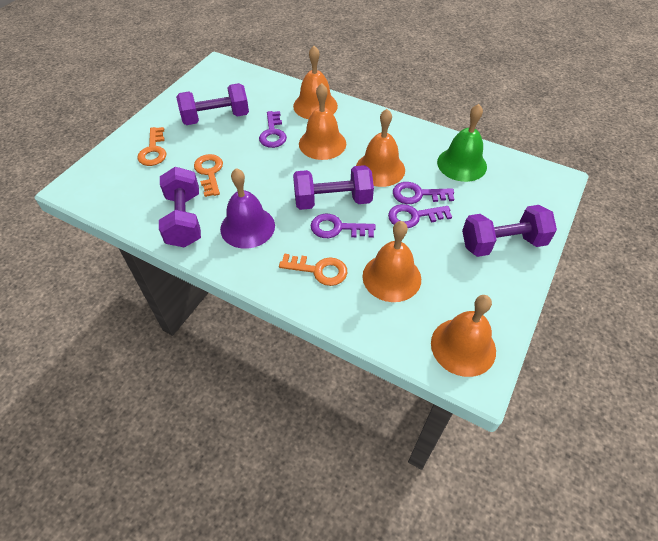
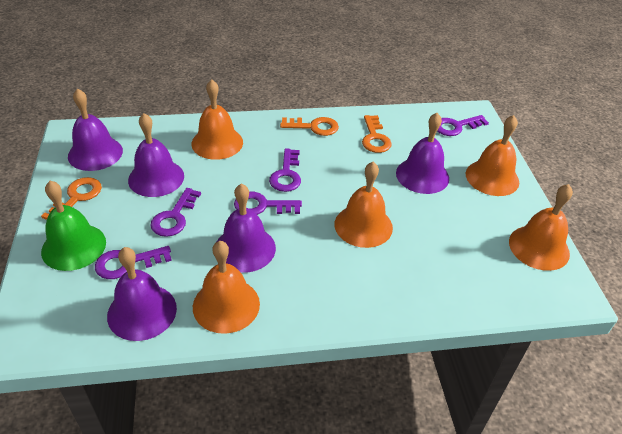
purple bell: 1 -> 5
purple dumbbell: 4 -> 0
purple key: 4 -> 5

